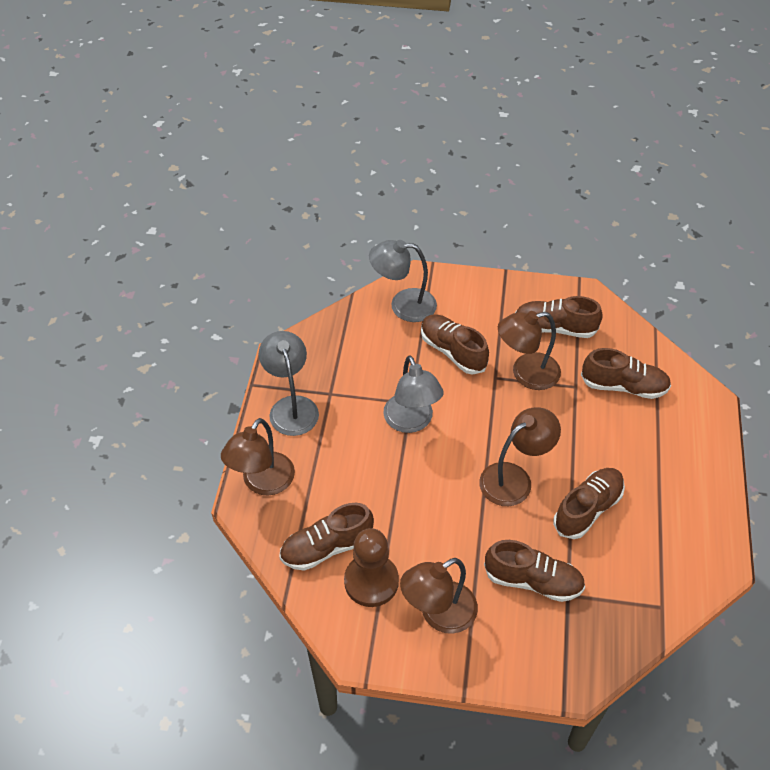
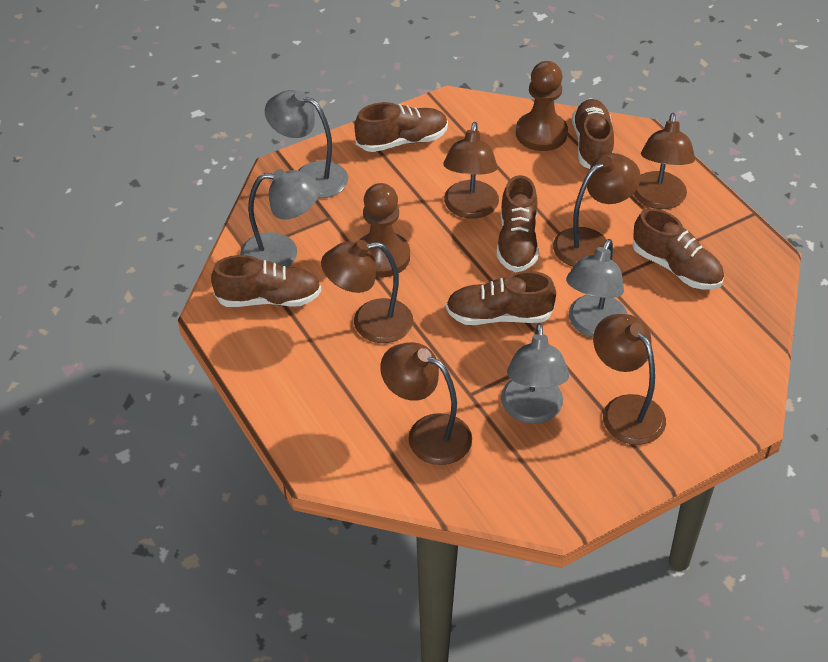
brown lamp: 4 -> 6
brown pawn: 1 -> 2
grey lamp: 3 -> 4

